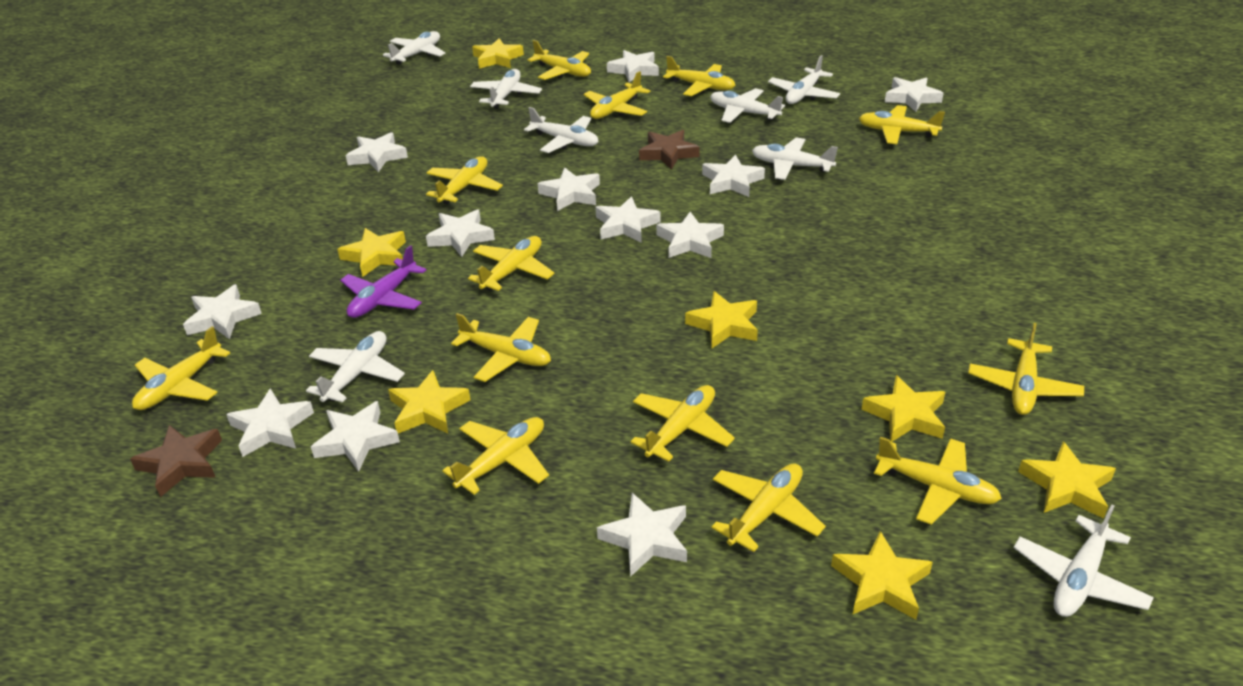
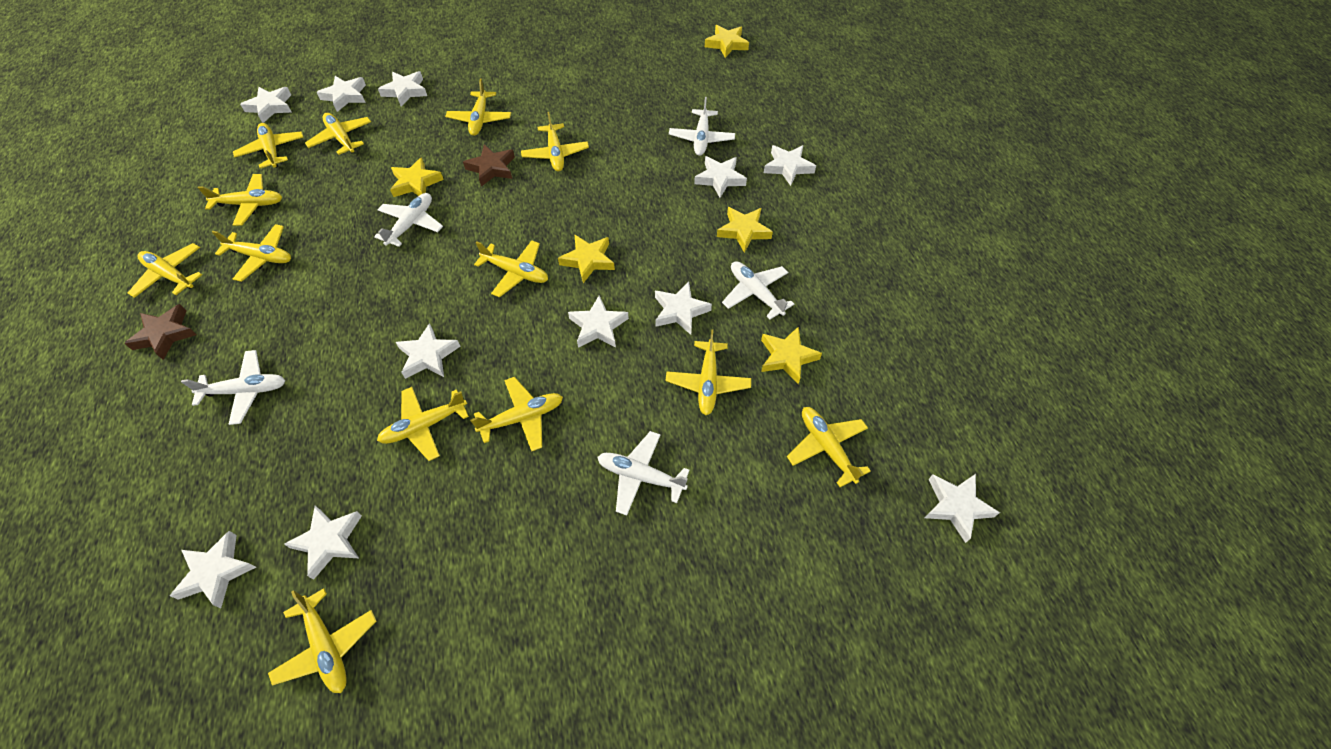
purple plane: 1 -> 0
white plane: 8 -> 5
white star: 12 -> 11
yellow star: 7 -> 5

